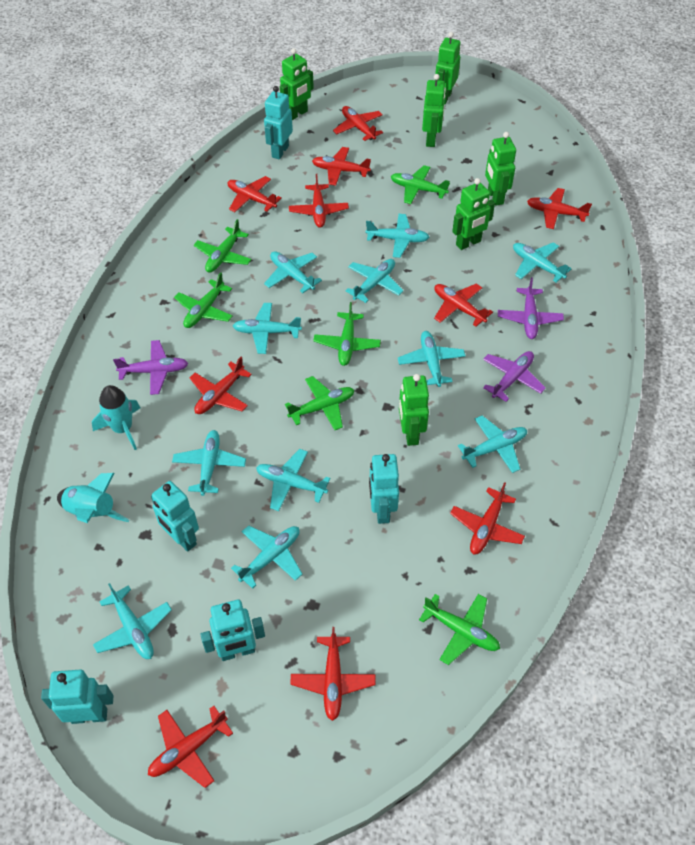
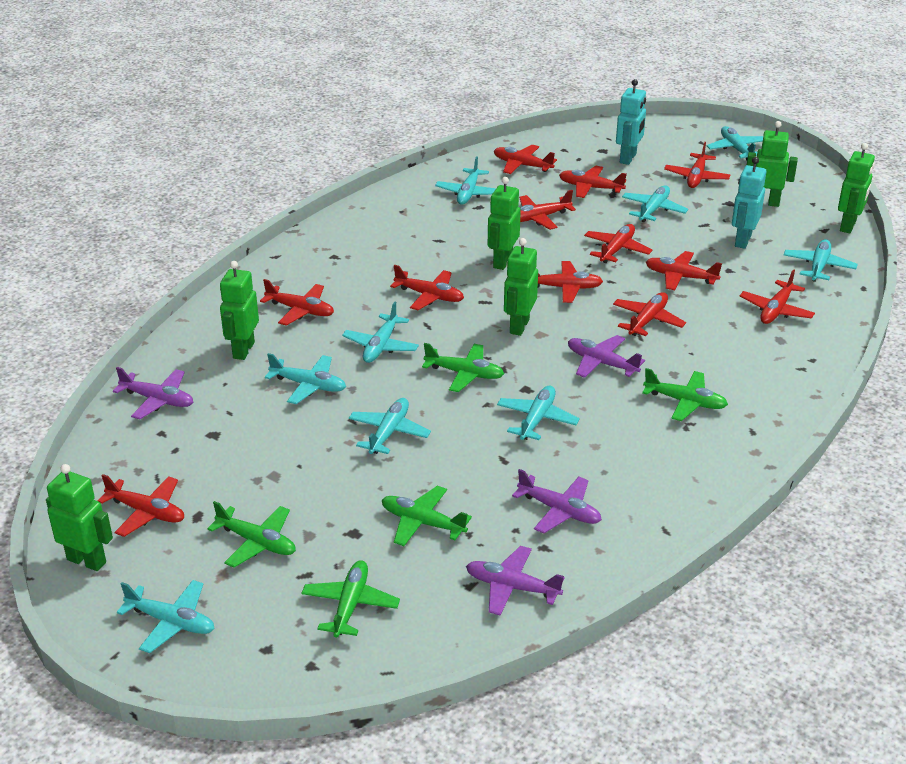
green plane: 6 -> 5
purple plane: 3 -> 4
red plane: 10 -> 12
turquoise plane: 11 -> 9
turquoise robot: 5 -> 2
turquoise rocket: 2 -> 0

